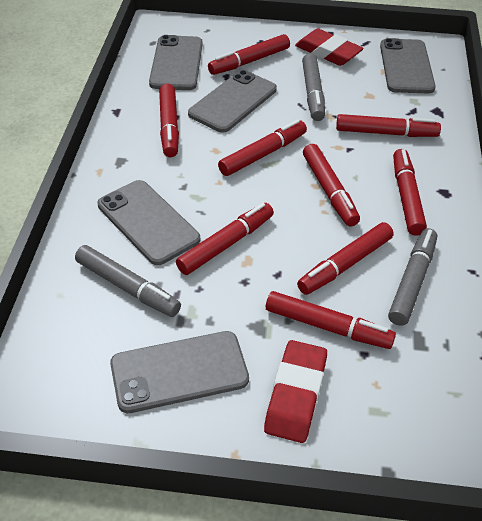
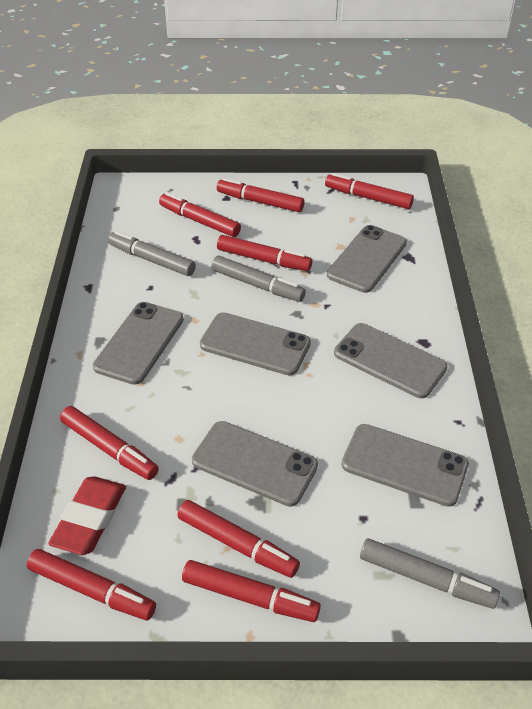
grey phone: 5 -> 6
red eraser: 2 -> 1
red marker: 9 -> 8

